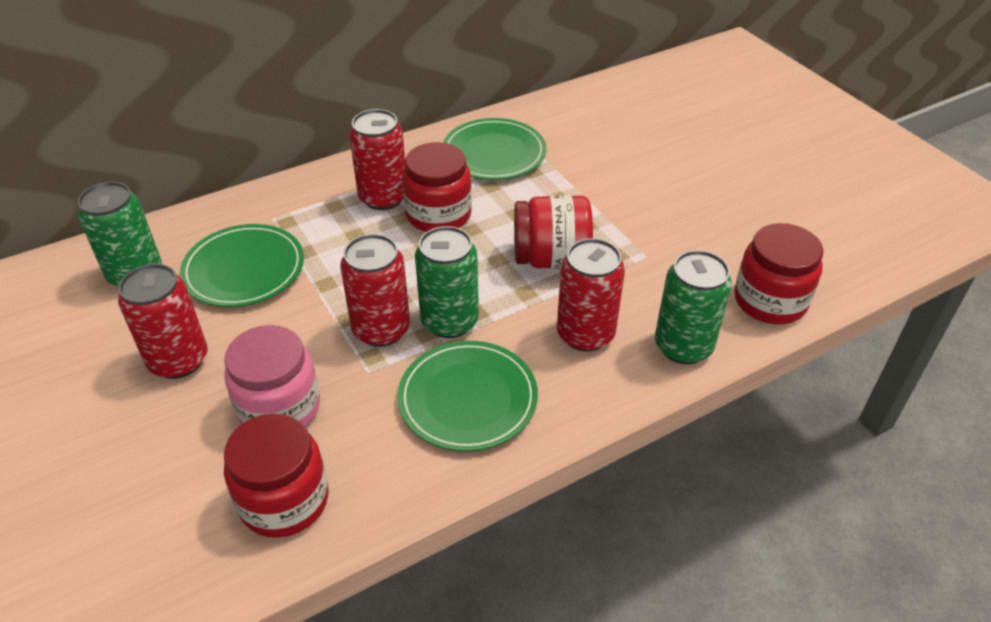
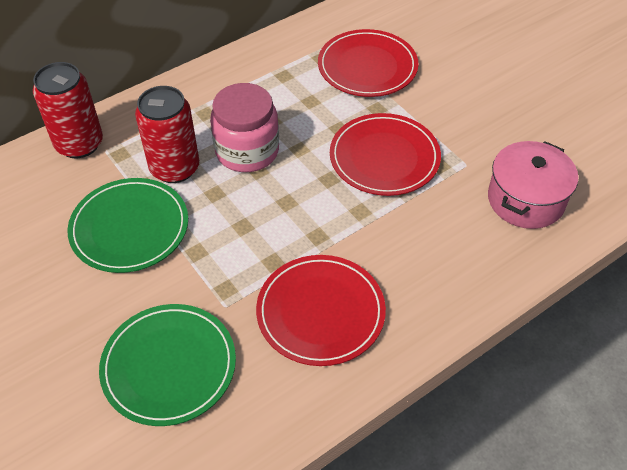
green can: 3 -> 0
green plate: 3 -> 2
pink pot: 0 -> 1
red can: 4 -> 2
red jar: 4 -> 0
red plate: 0 -> 3

